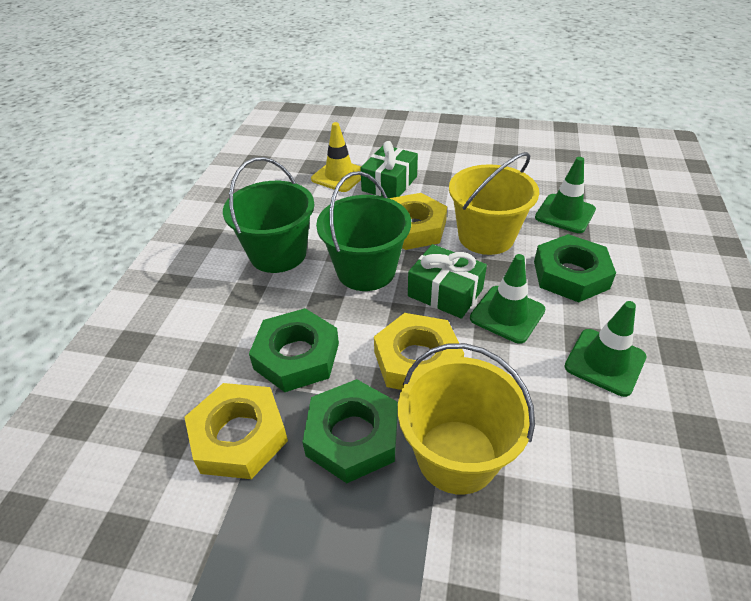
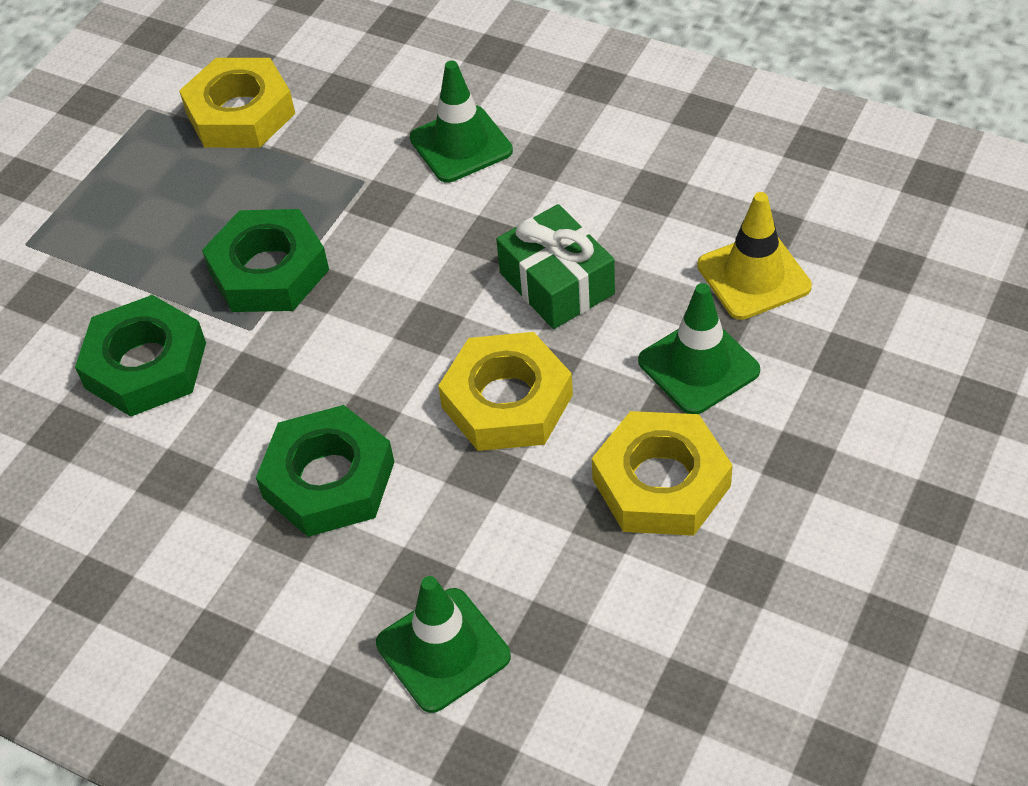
green bucket: 2 -> 0
green gift: 2 -> 1
yellow bucket: 2 -> 0

